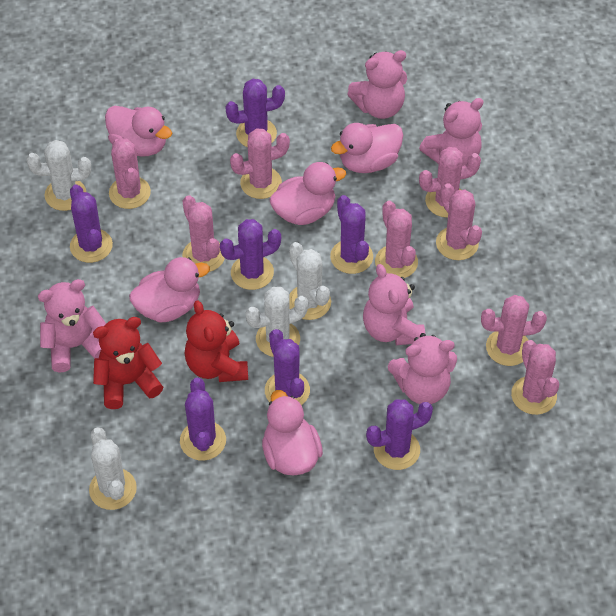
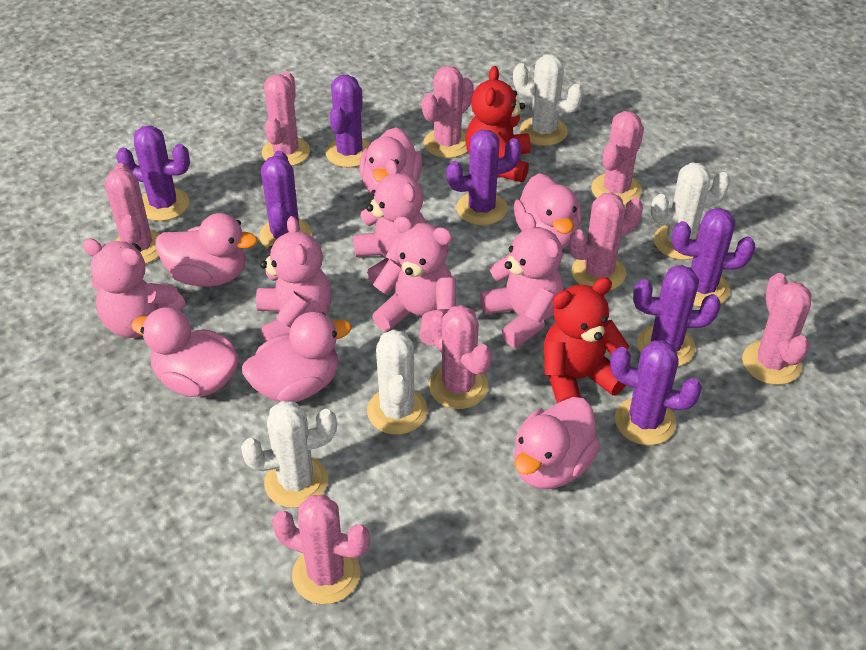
pink duck: 5 -> 6

